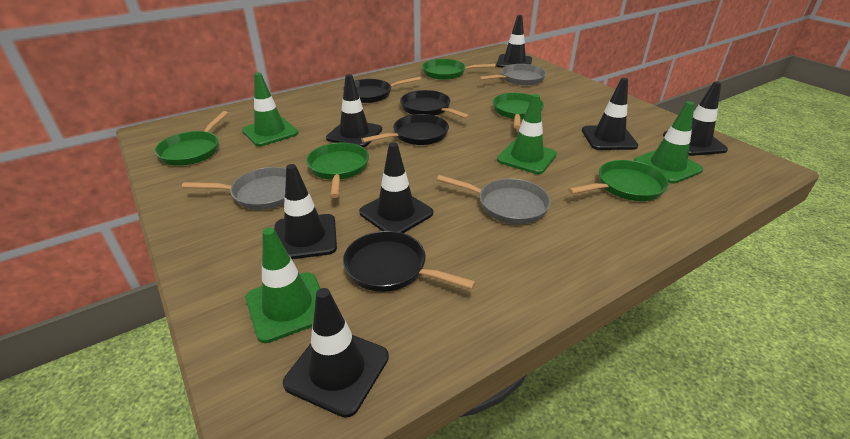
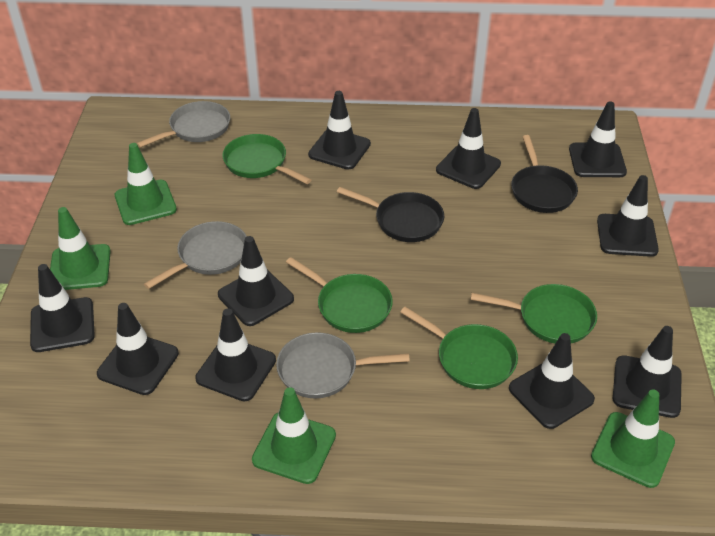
black pan: 4 -> 2
black traffic cone: 7 -> 10
green pan: 5 -> 4

